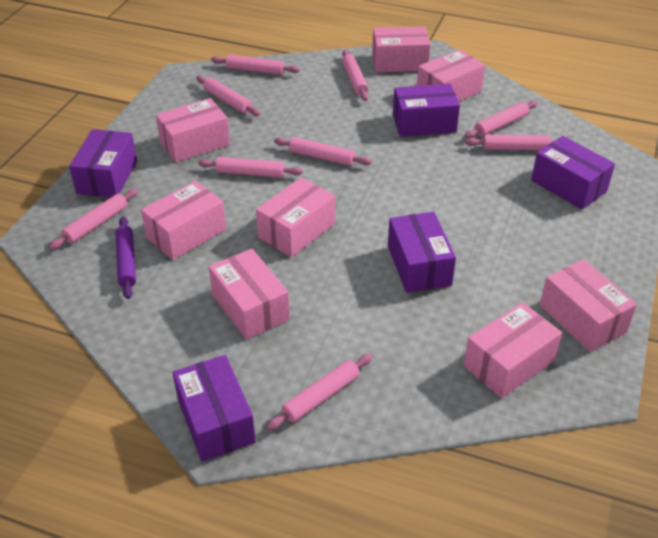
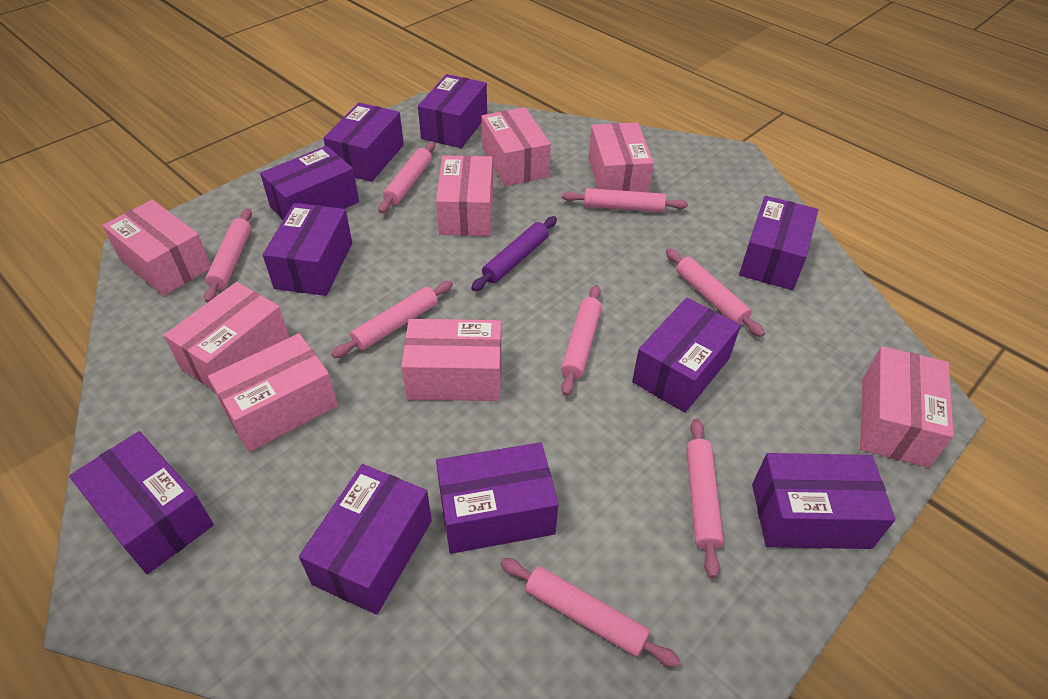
pink rolling pin: 9 -> 8
purple box: 5 -> 10

